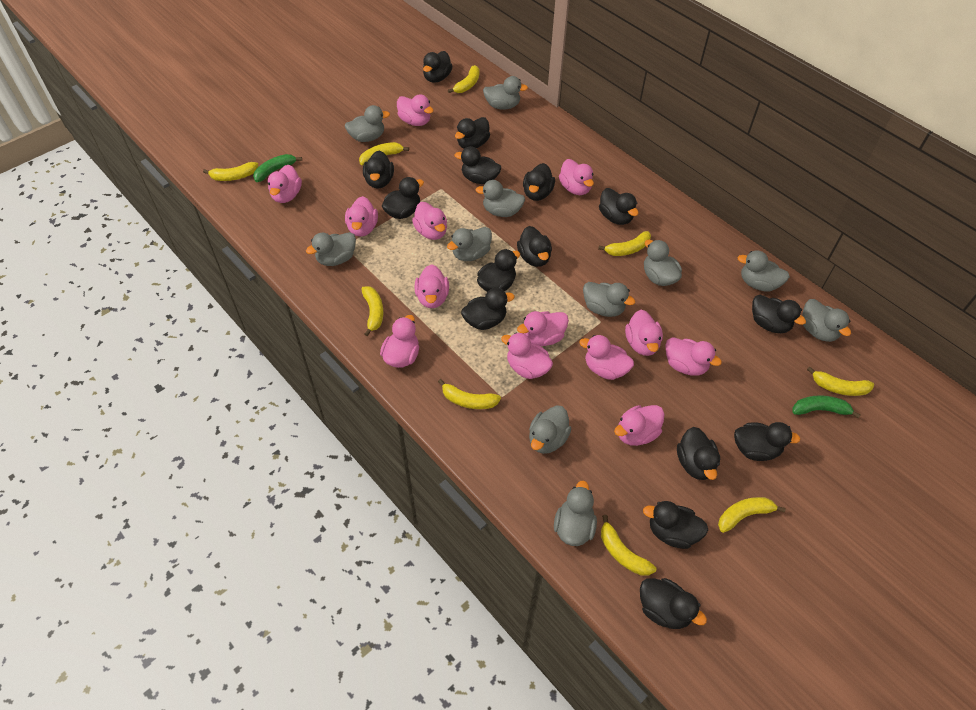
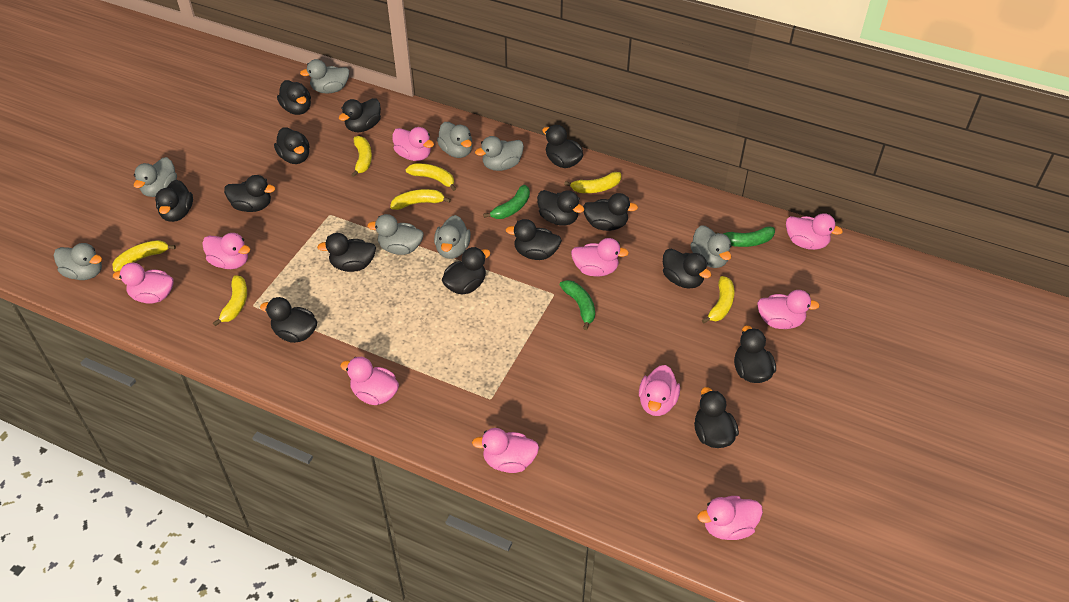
green banana: 2 -> 3
grey duck: 11 -> 8
pink duck: 13 -> 10
yellow banana: 9 -> 7

